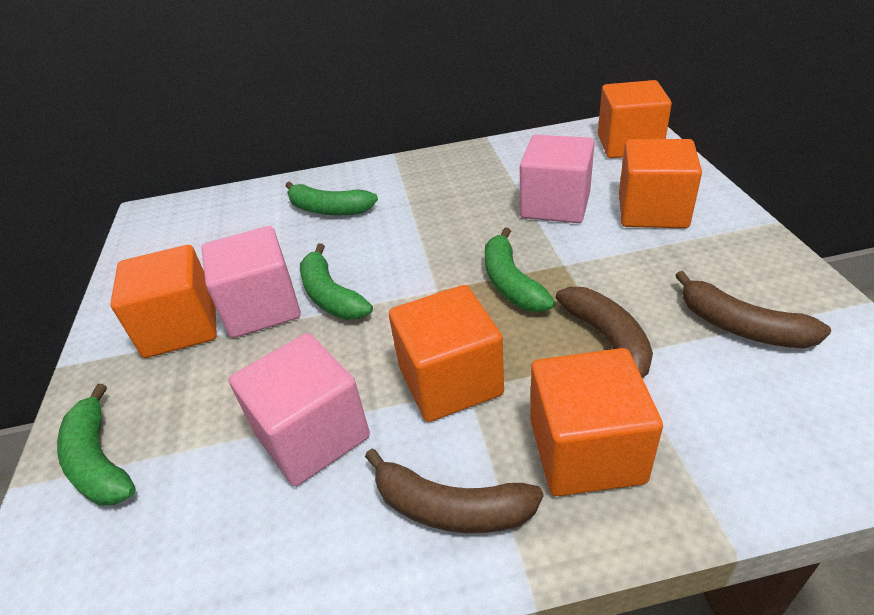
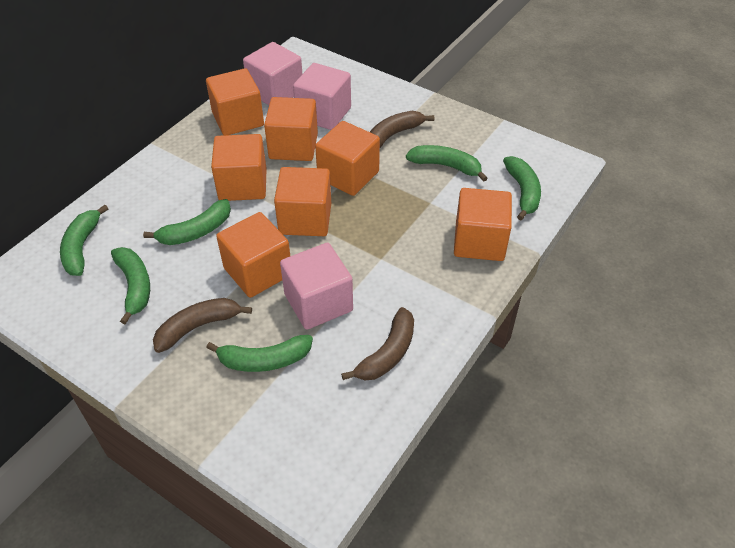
green banana: 4 -> 6
orange cube: 5 -> 7

